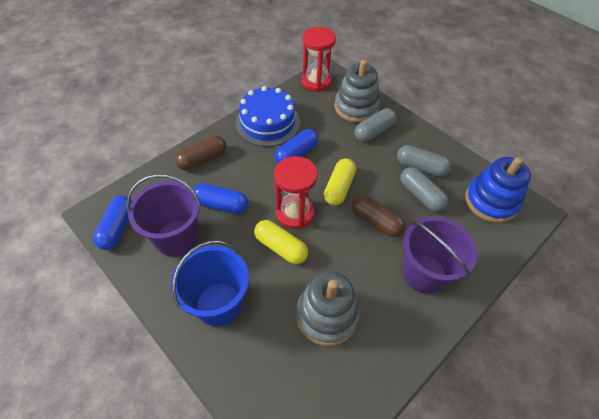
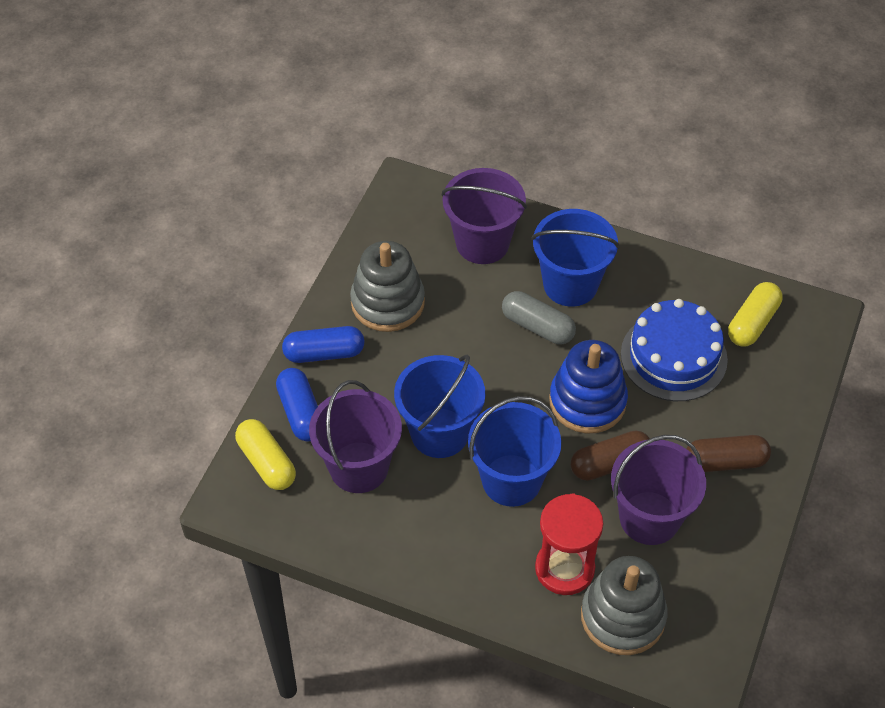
blue bucket: 1 -> 3
blue capsule: 3 -> 2
grey capsule: 3 -> 1
purple bucket: 2 -> 3
red hourglass: 2 -> 1

